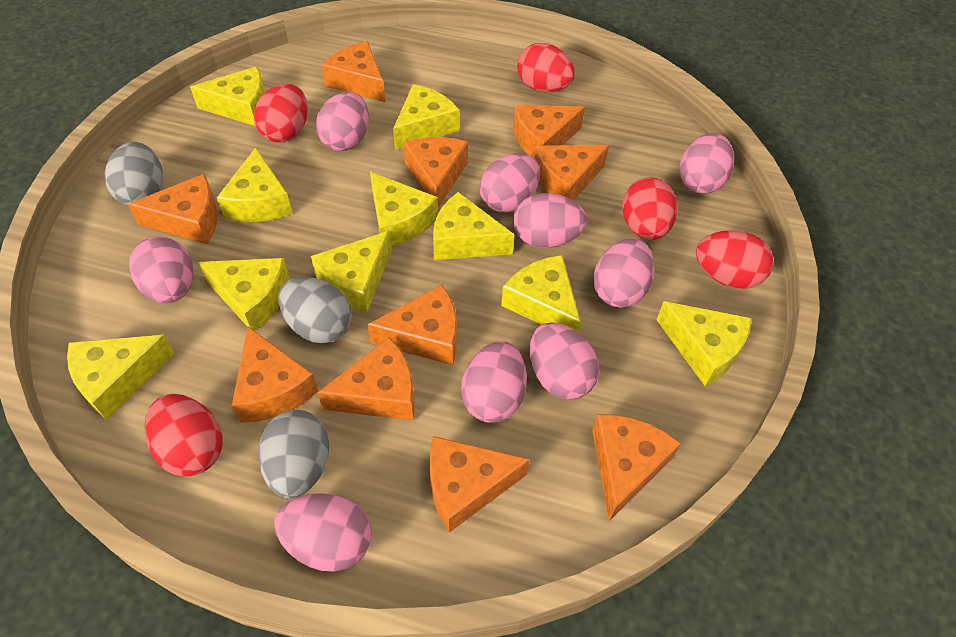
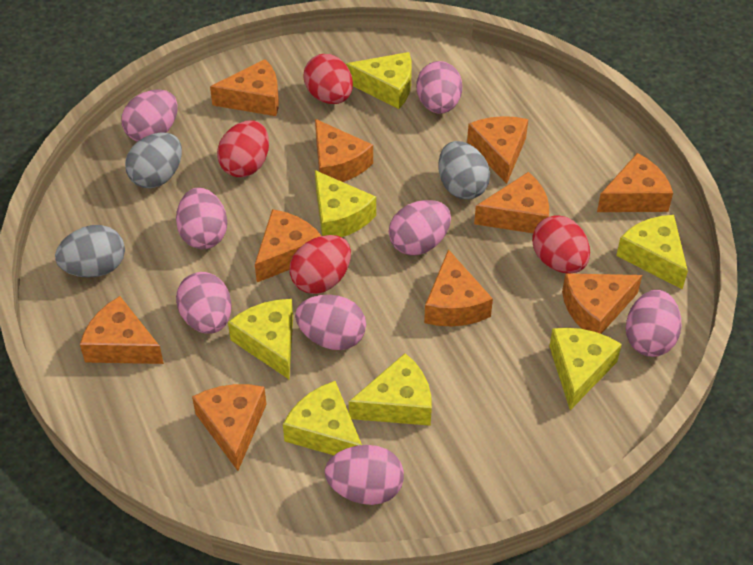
pink egg: 9 -> 8
red egg: 5 -> 4
yellow cheese: 10 -> 7

